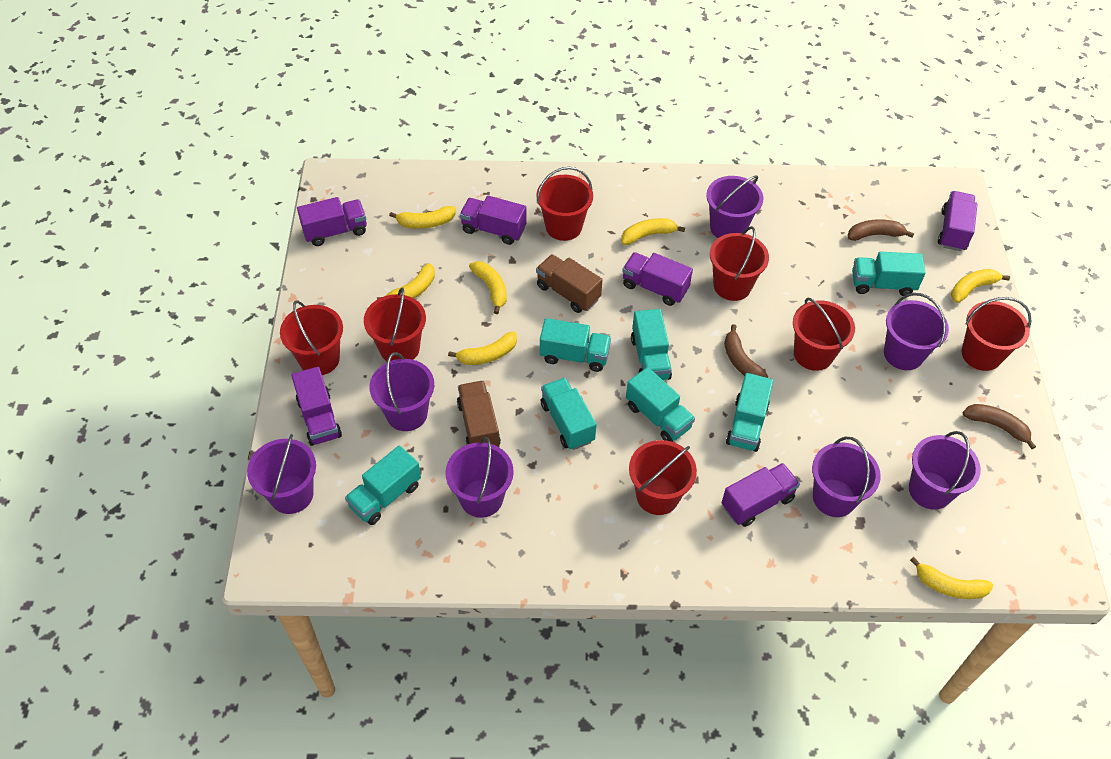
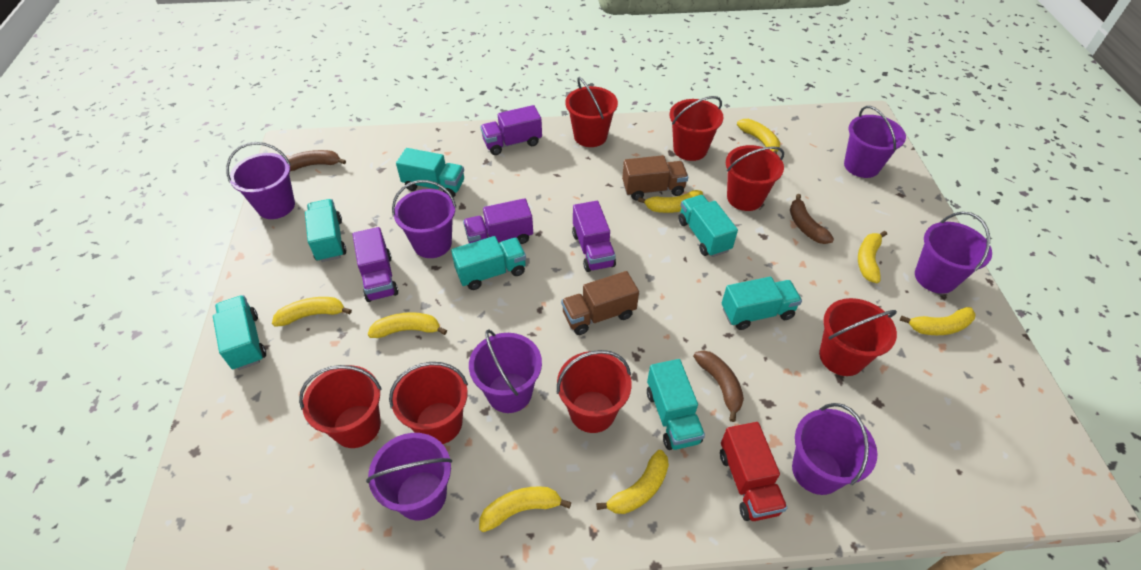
purple truck: 6 -> 4
red truck: 0 -> 1
yellow banana: 7 -> 8

